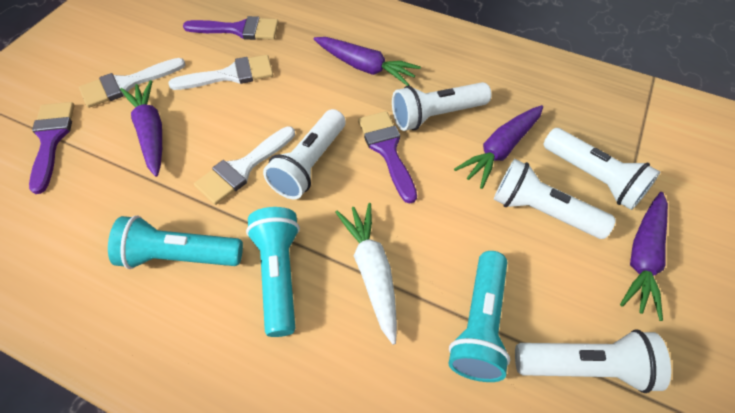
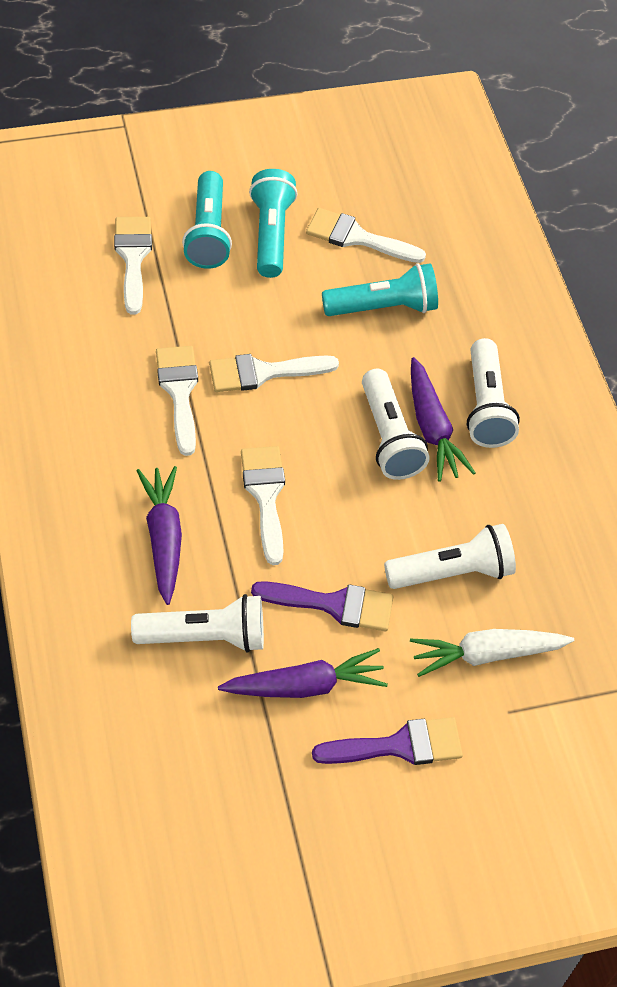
purple brush: 3 -> 2
purple carrot: 4 -> 3
white brush: 3 -> 5
white flashlight: 5 -> 4

